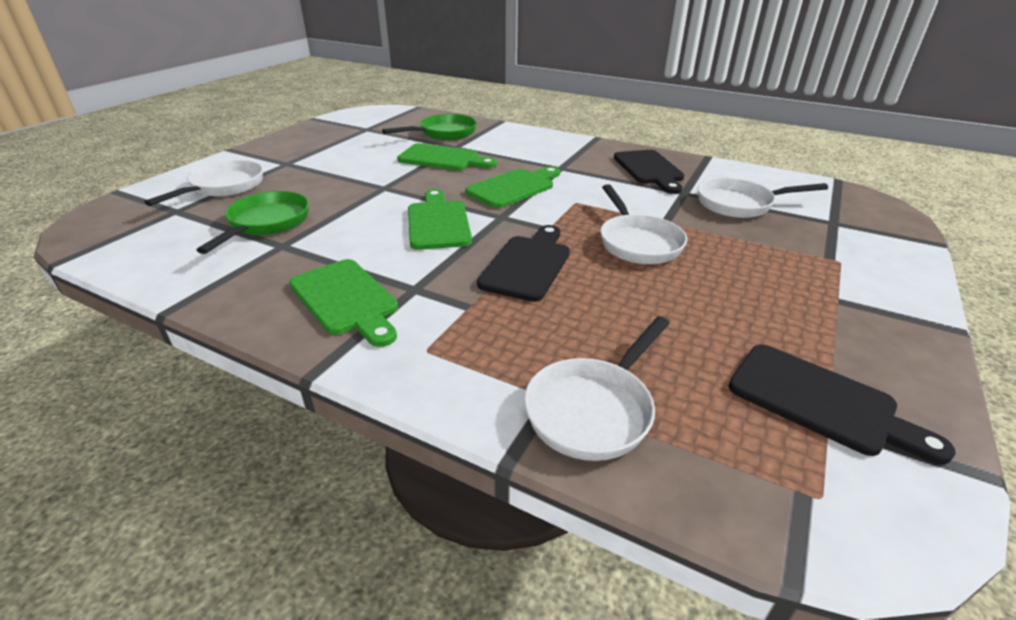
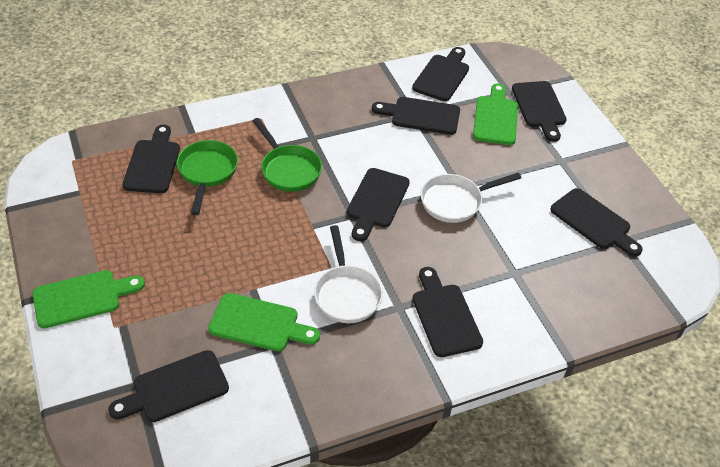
black cutting board: 3 -> 8
green cutting board: 4 -> 3
white pan: 4 -> 2

